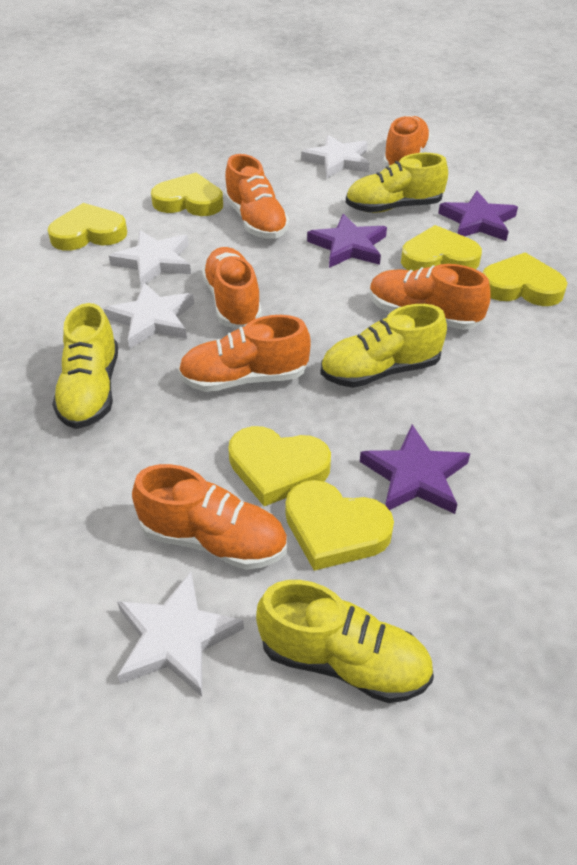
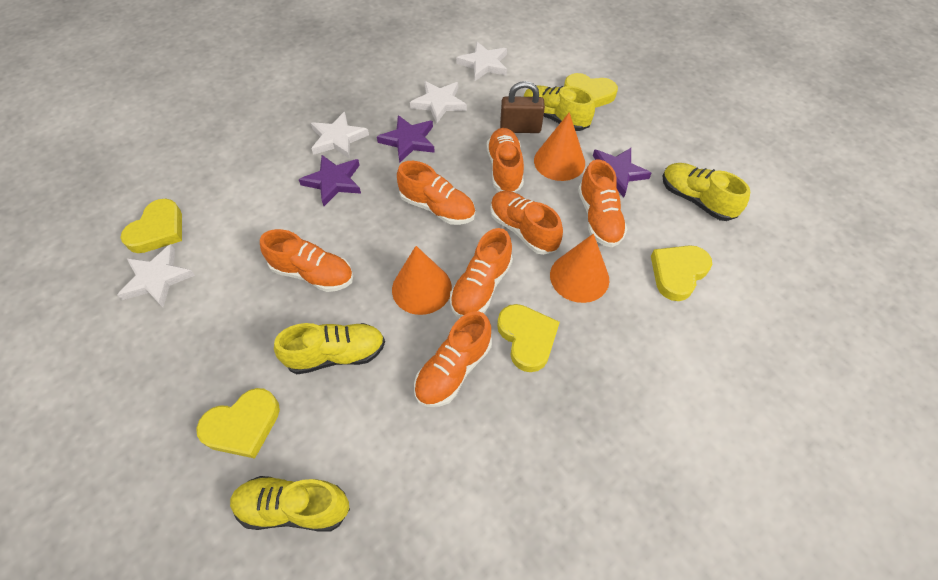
brown padlock: 0 -> 1
orange cone: 0 -> 3
orange shoe: 6 -> 7
yellow heart: 6 -> 5

